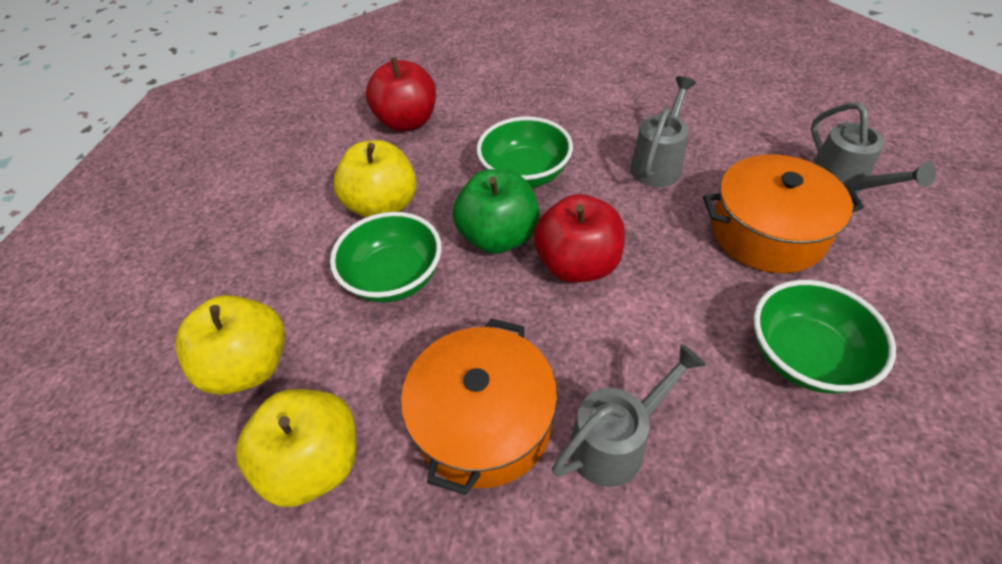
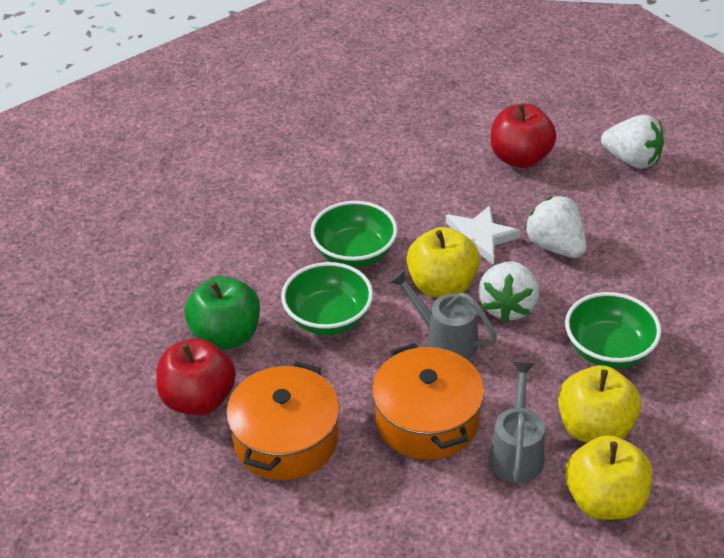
grey watering can: 3 -> 2
white star: 0 -> 1
white strawberry: 0 -> 3

